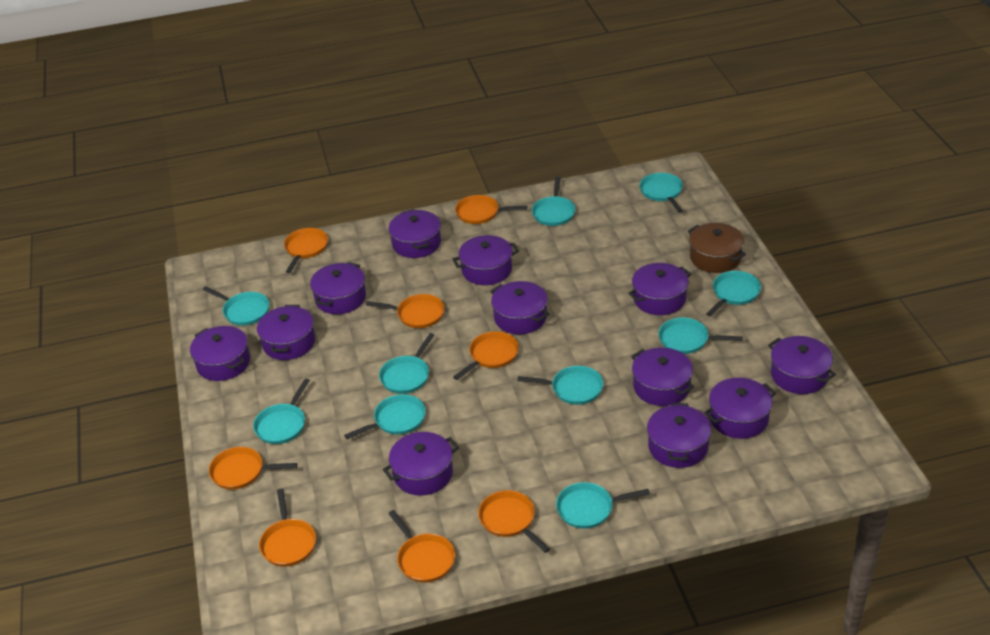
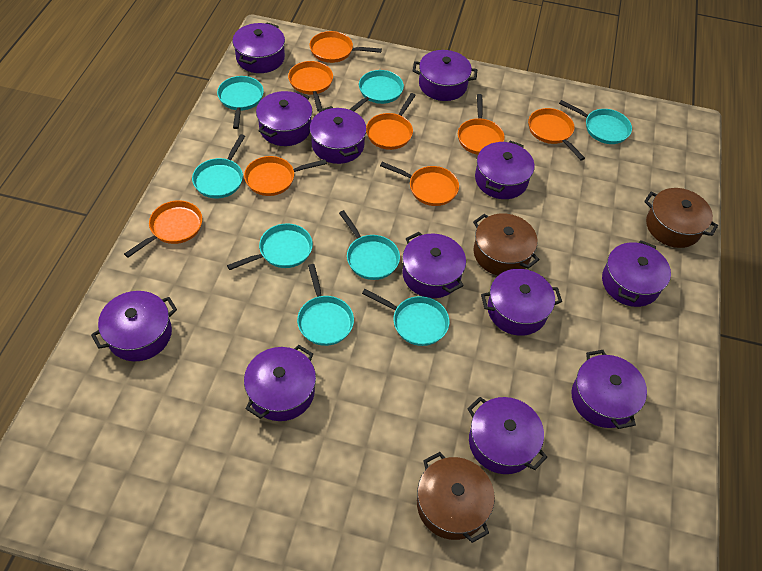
brown pot: 1 -> 3
turquoise pan: 10 -> 8

